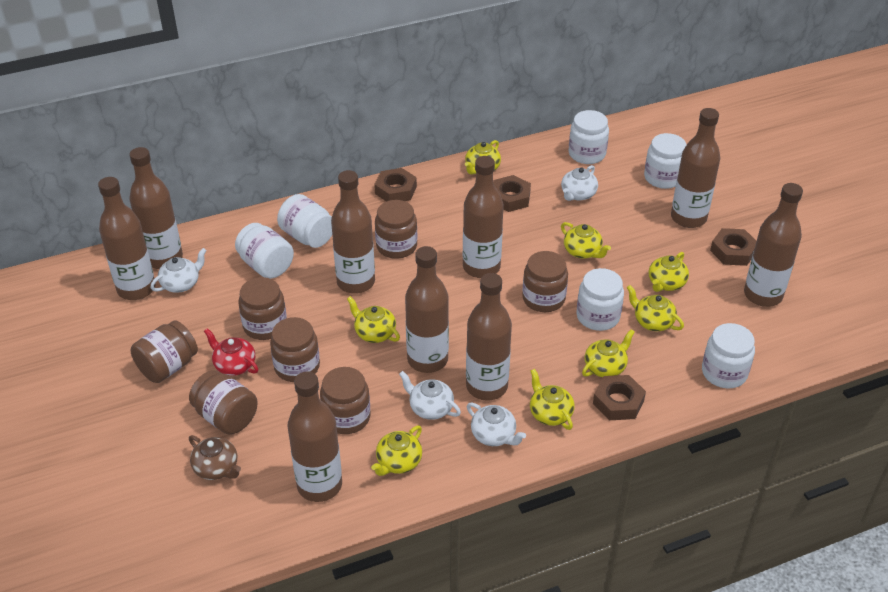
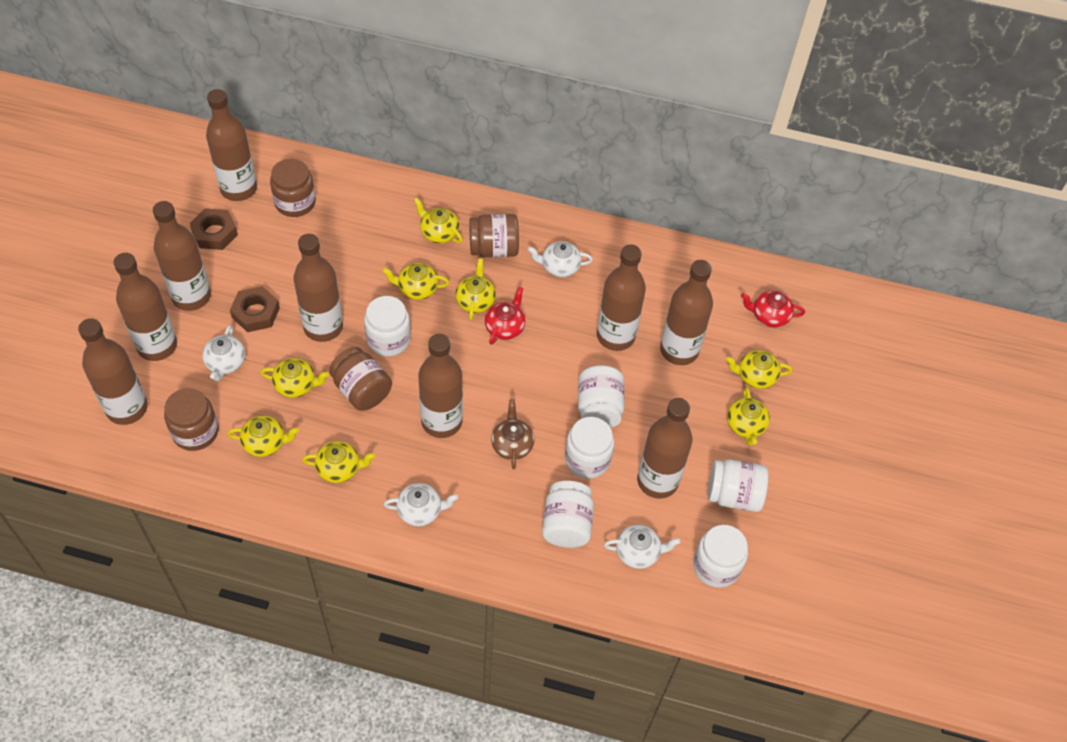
brown jar: 7 -> 4
brown nut: 4 -> 2
red teapot: 1 -> 2

